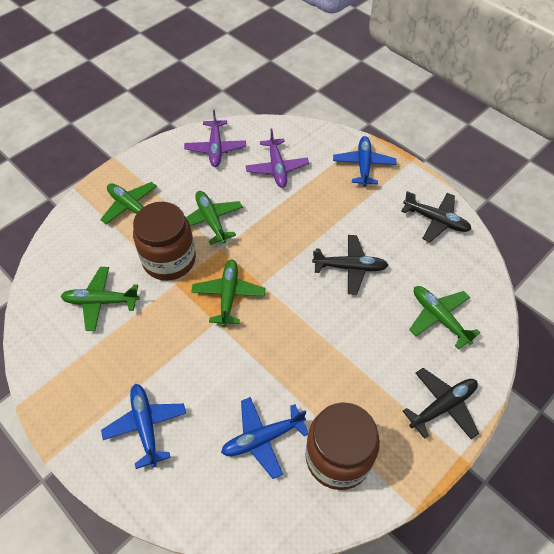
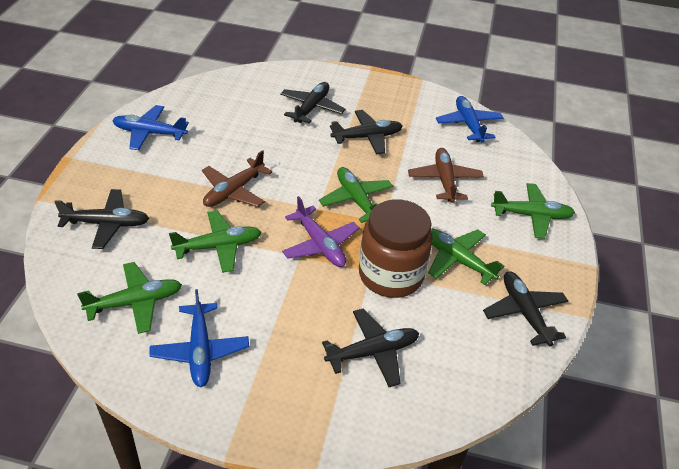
black plane: 3 -> 5
brown jar: 2 -> 1
brown plane: 0 -> 2
purple plane: 2 -> 1

